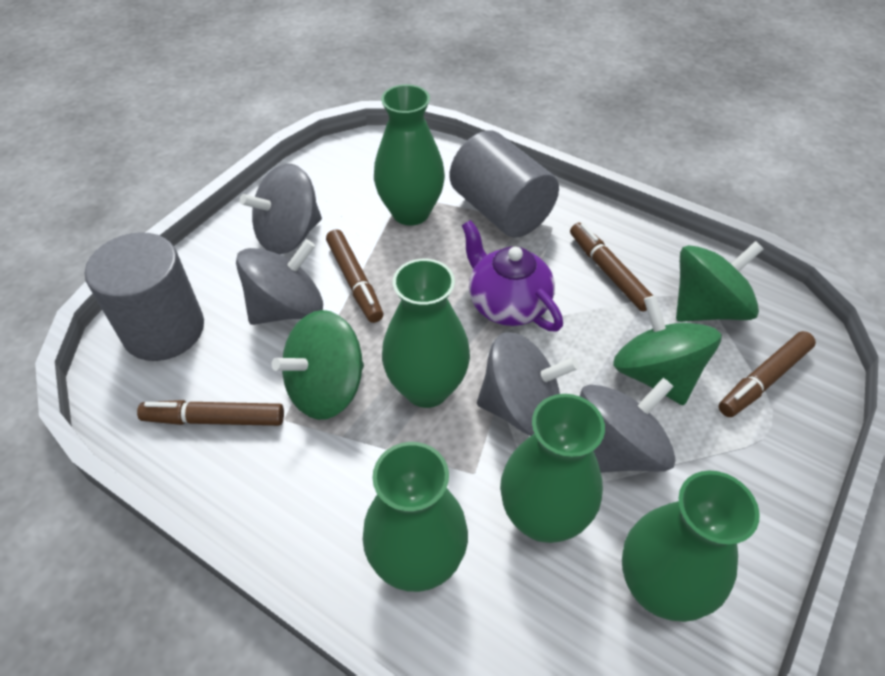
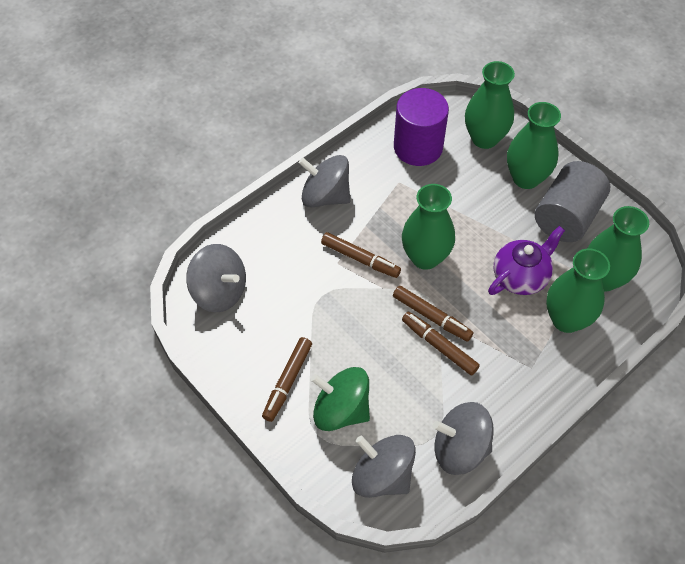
green spinning top: 3 -> 1
grey cylinder: 2 -> 1
purple cylinder: 0 -> 1

